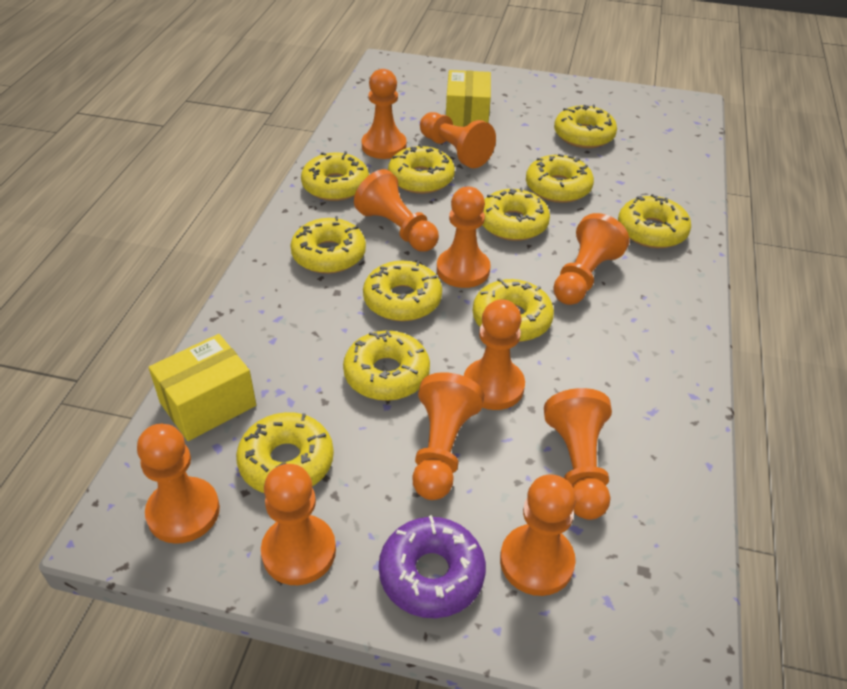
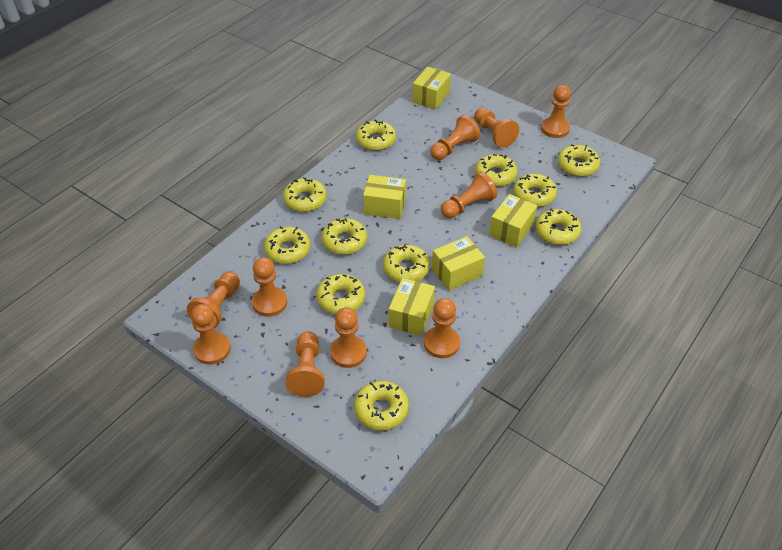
orange pawn: 11 -> 10
purple donut: 1 -> 0
yellow box: 2 -> 5

